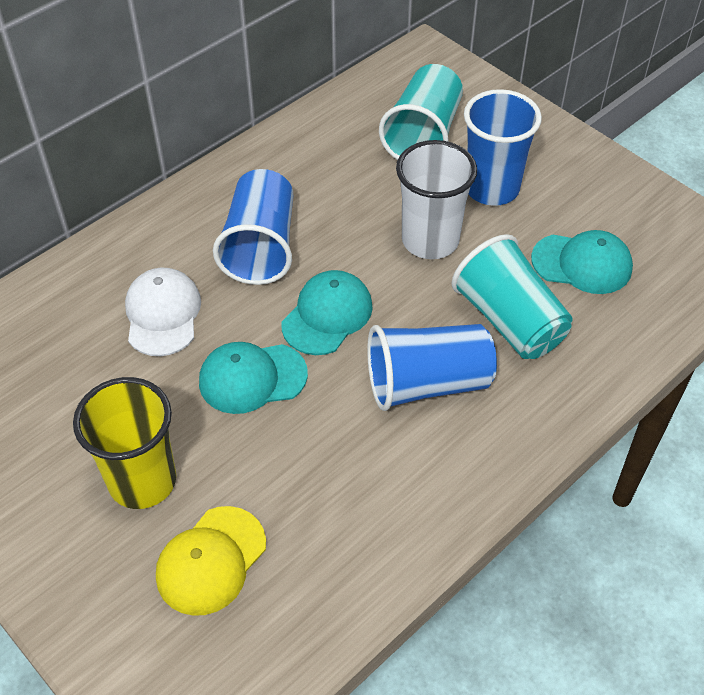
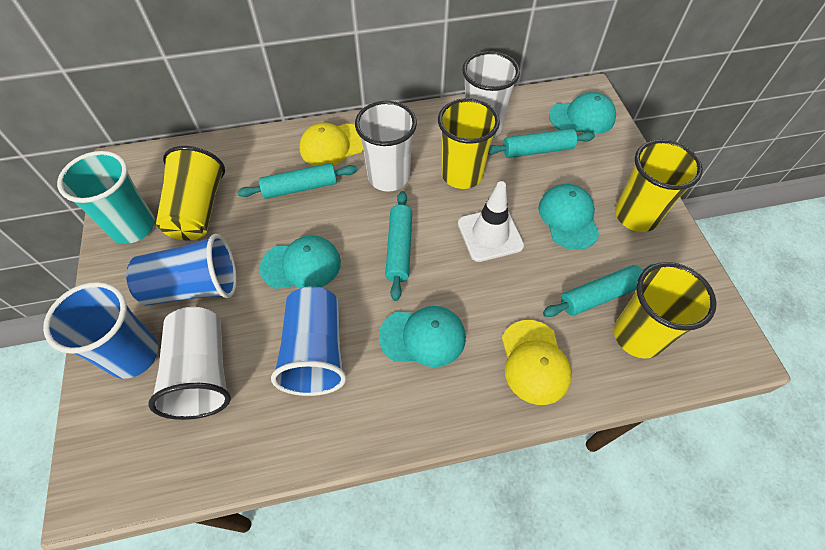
turquoise cap: 3 -> 4
turquoise cup: 2 -> 1
turquoise rolling pin: 0 -> 4
white cap: 1 -> 0
white cup: 1 -> 3
white traffic cone: 0 -> 1
yellow cap: 1 -> 2
yellow cup: 1 -> 4

